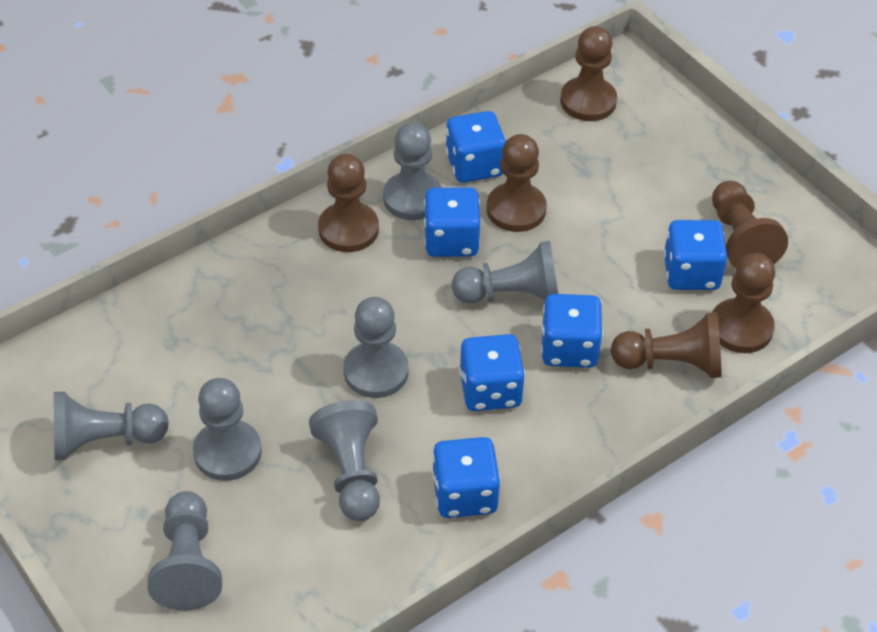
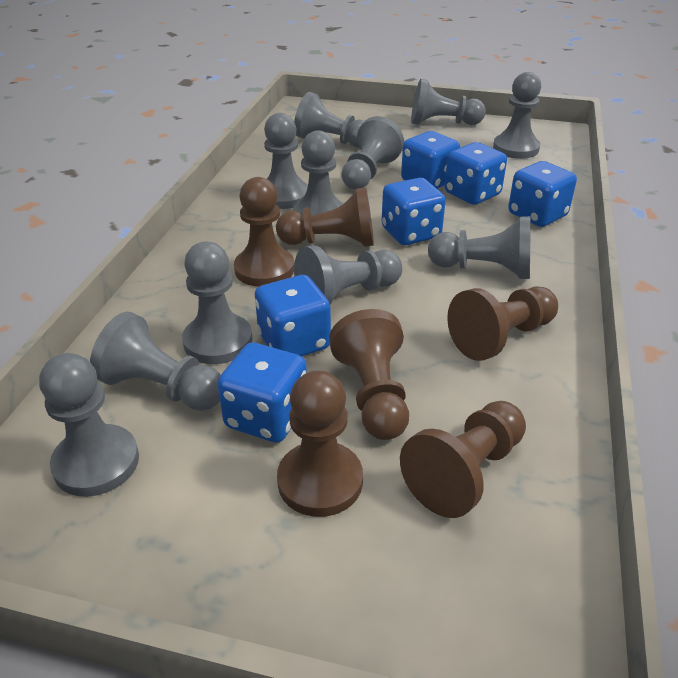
grey pawn: 7 -> 11

